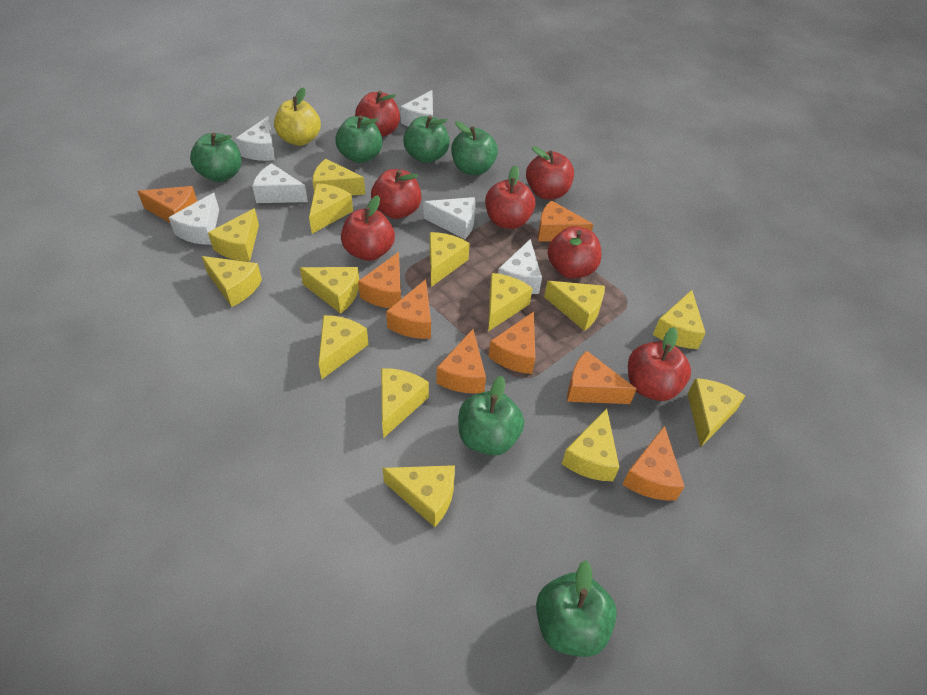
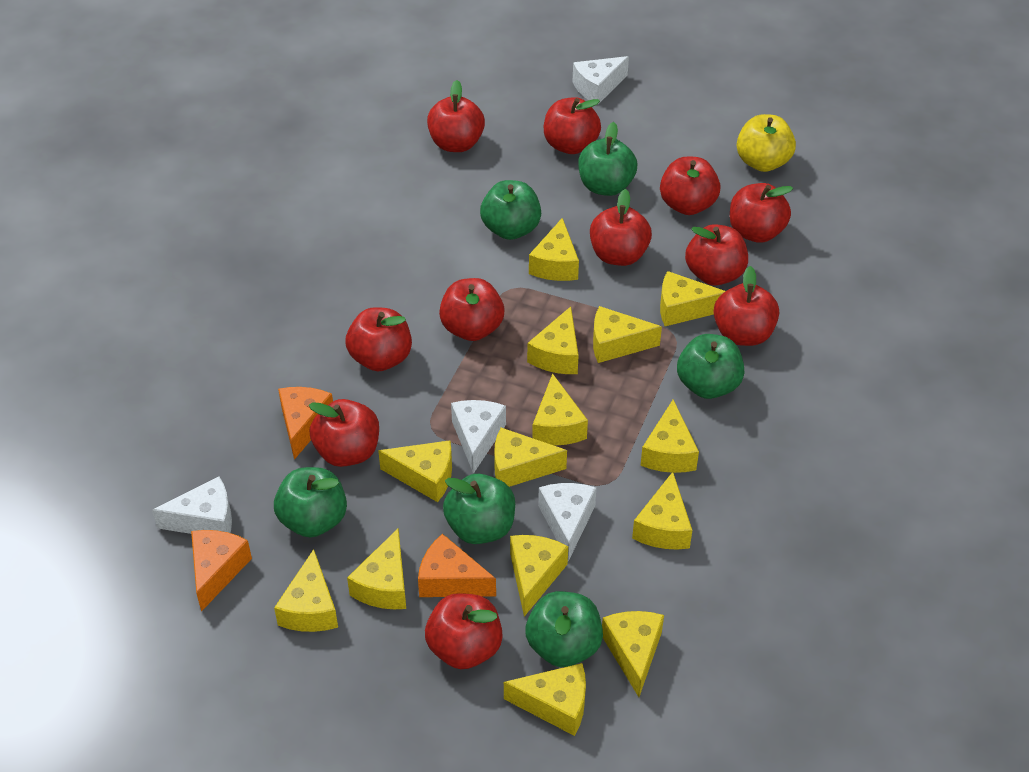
orange cheese: 8 -> 3
red apple: 7 -> 11
white cheese: 6 -> 4

